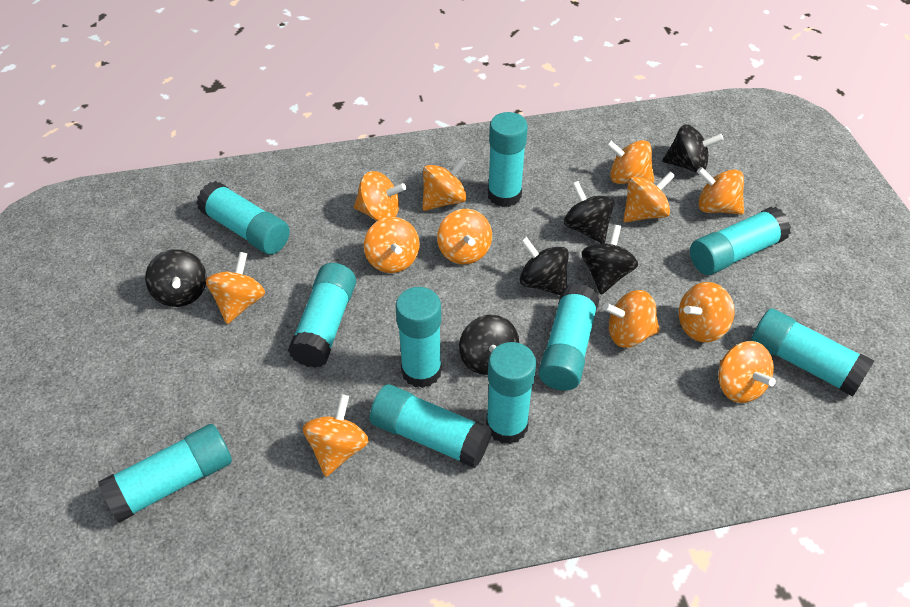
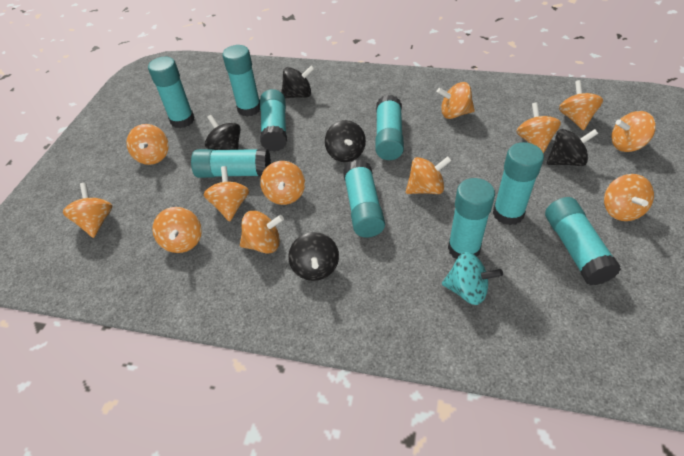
black spinning top: 6 -> 5
turquoise glue stick: 10 -> 9
turquoise spinning top: 0 -> 1

